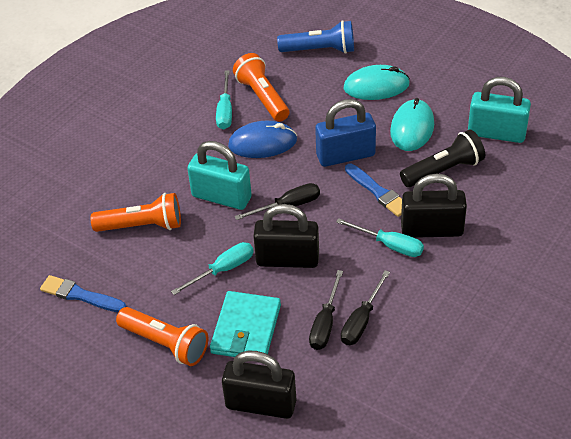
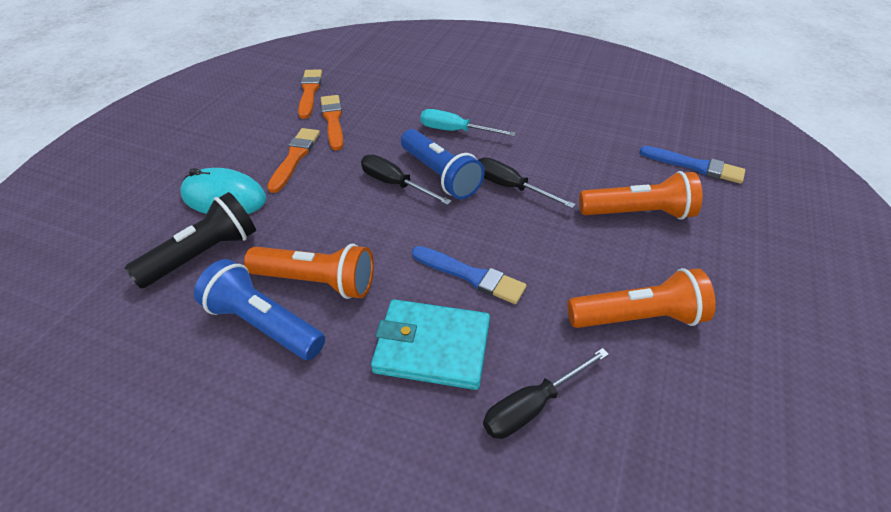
black padlock: 3 -> 0
blue flashlight: 1 -> 2
blue mouse: 1 -> 0
blue padlock: 1 -> 0
orange brush: 0 -> 3
turquoise mouse: 2 -> 1
turquoise padlock: 2 -> 0
turquoise screwdriver: 3 -> 1

